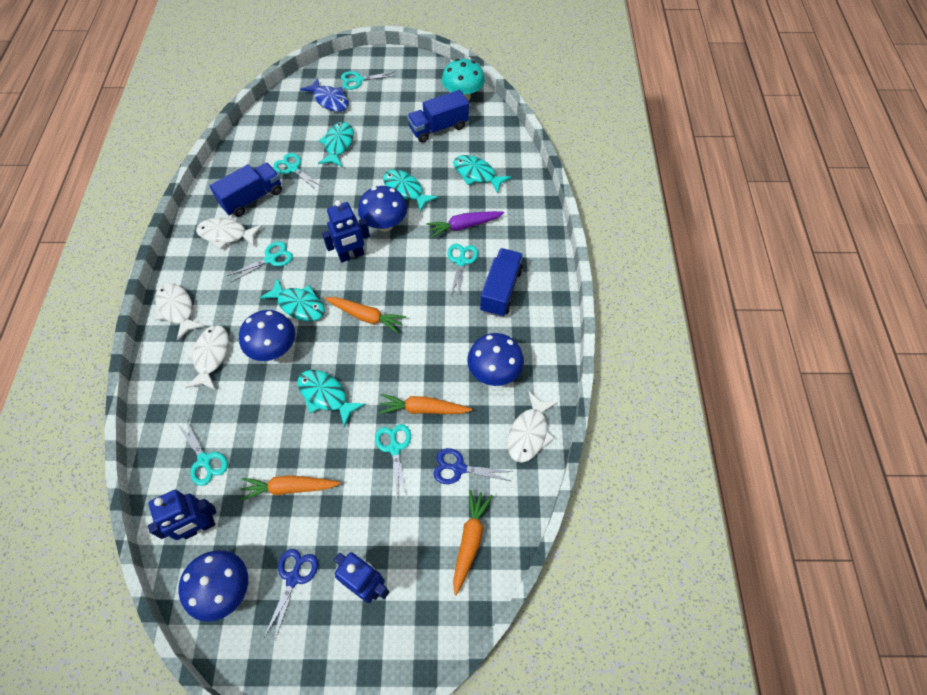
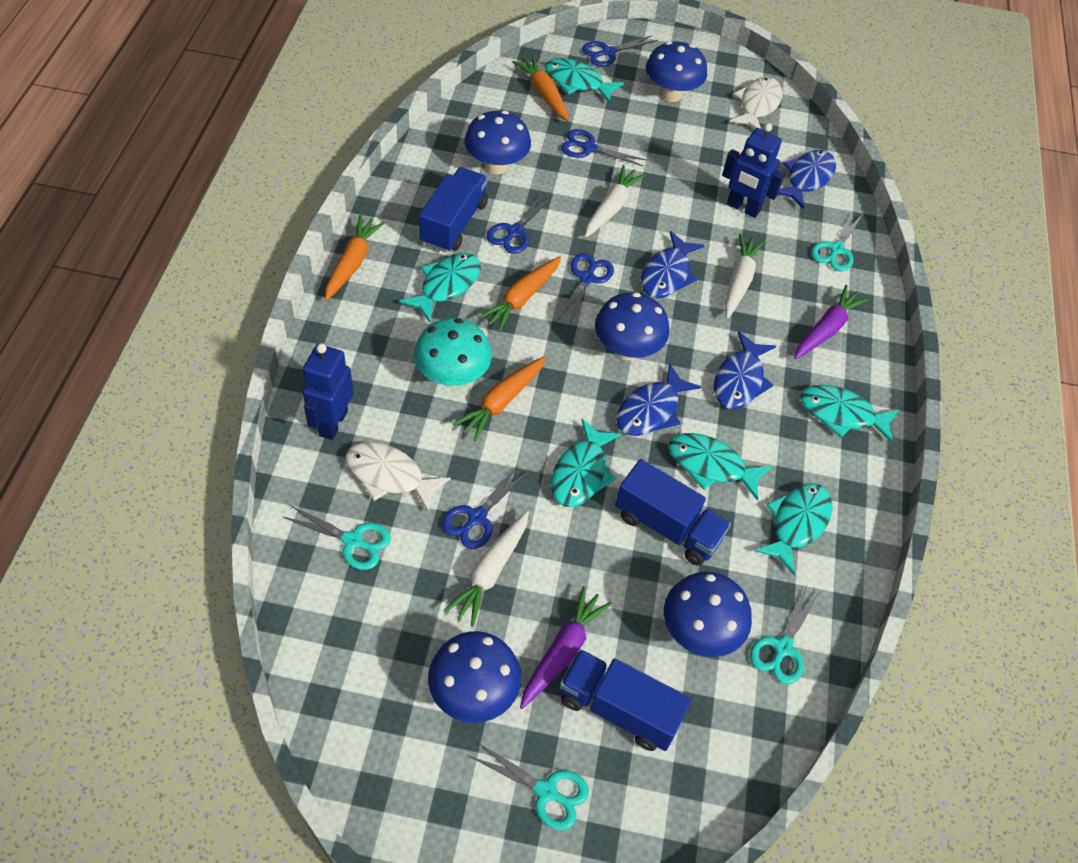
blue fish: 1 -> 4
blue mushroom: 4 -> 5
blue robot: 3 -> 2
blue scissors: 2 -> 5
purple carrot: 1 -> 2
turquoise fish: 5 -> 6
turquoise scissors: 6 -> 4
white carrot: 0 -> 3
white fish: 4 -> 2

